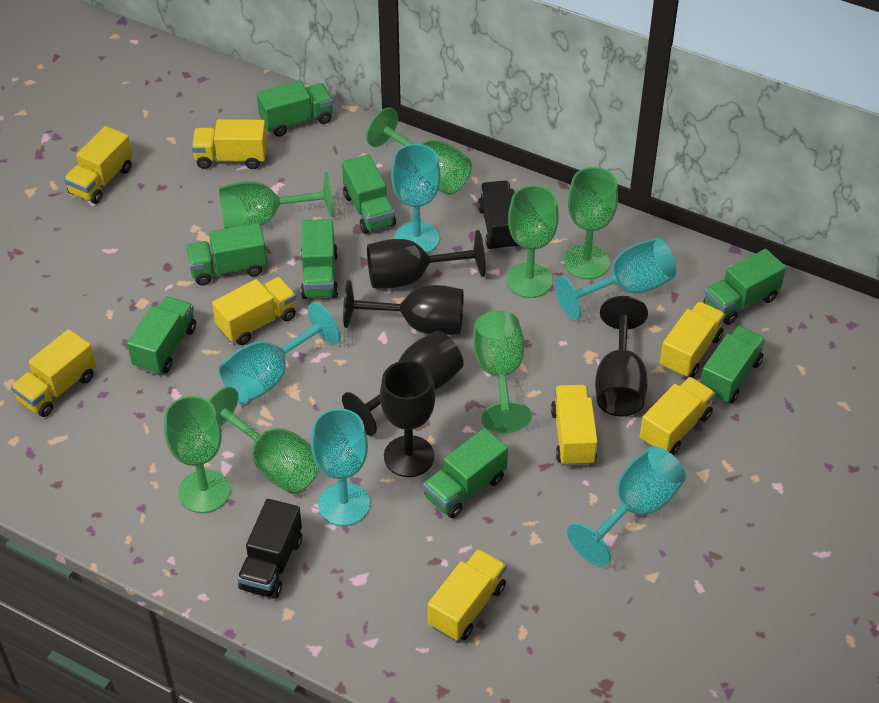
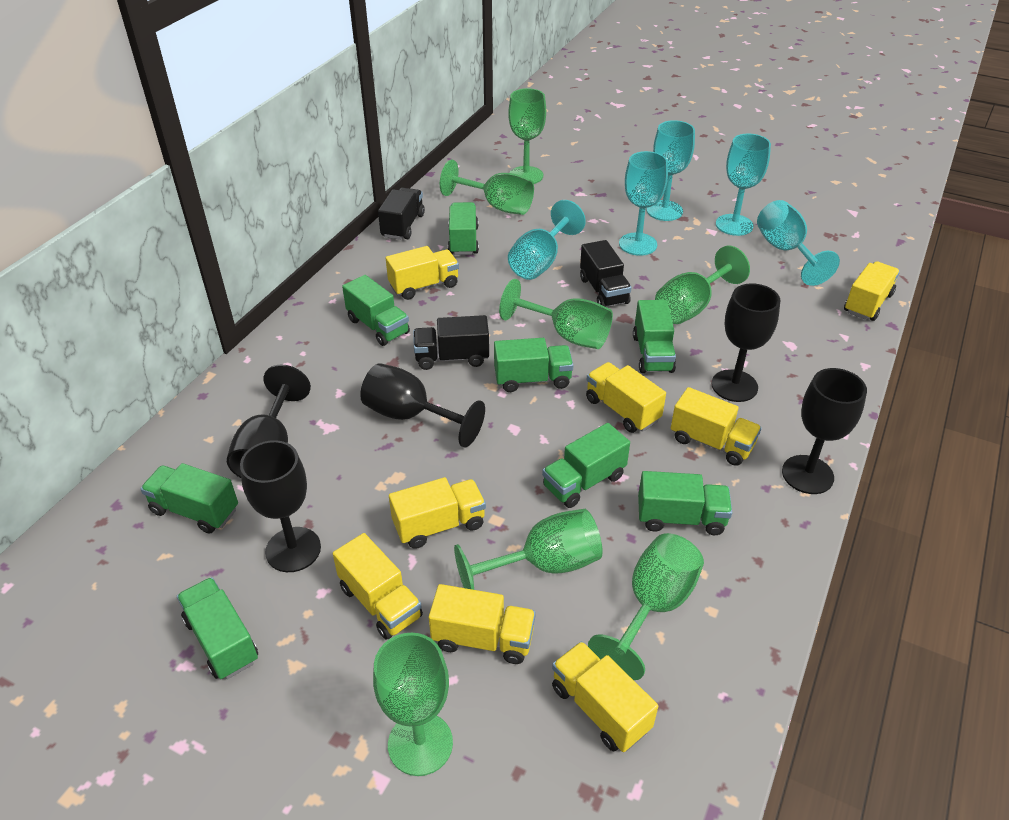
black truck: 2 -> 3

